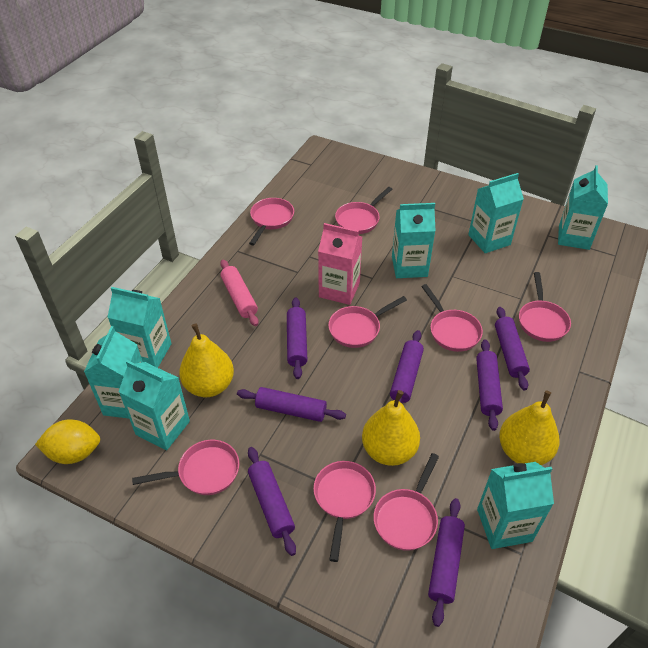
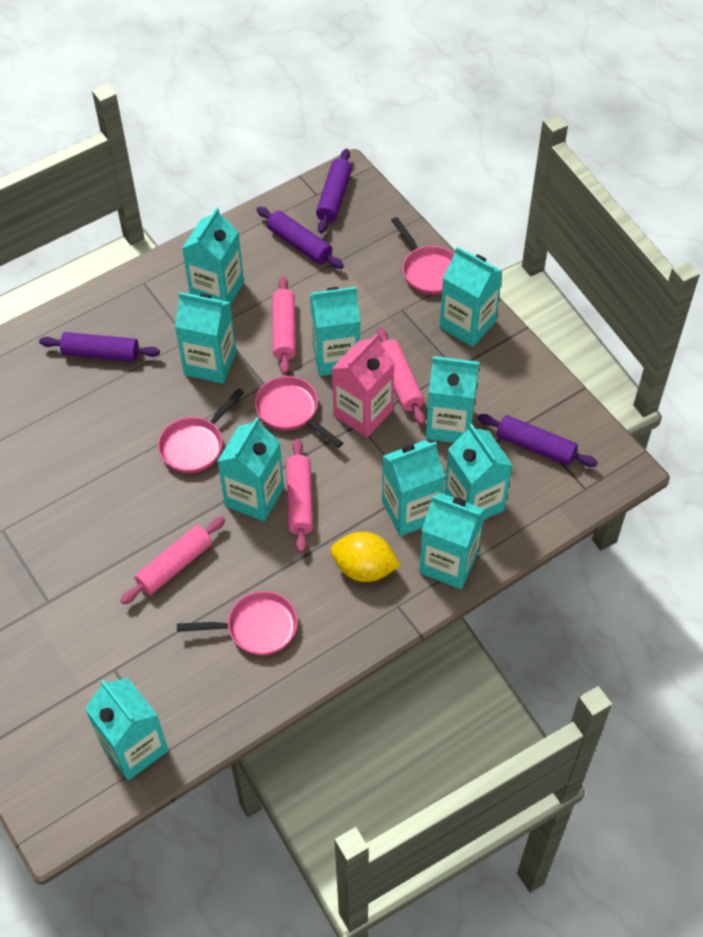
pink pan: 8 -> 4
pink rolling pin: 1 -> 4
purple rolling pin: 7 -> 4
turquoise carton: 7 -> 10
yellow pear: 3 -> 0

